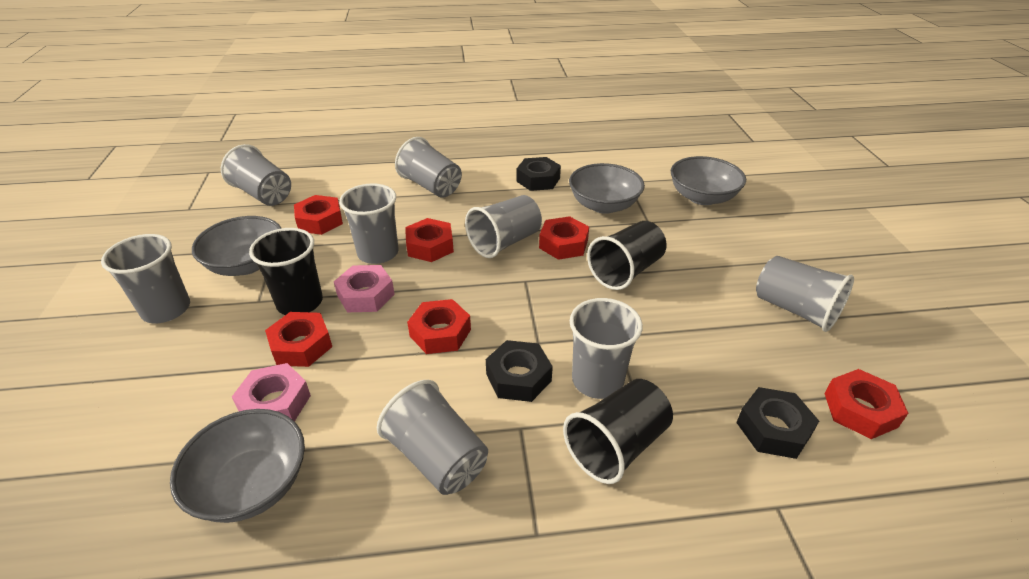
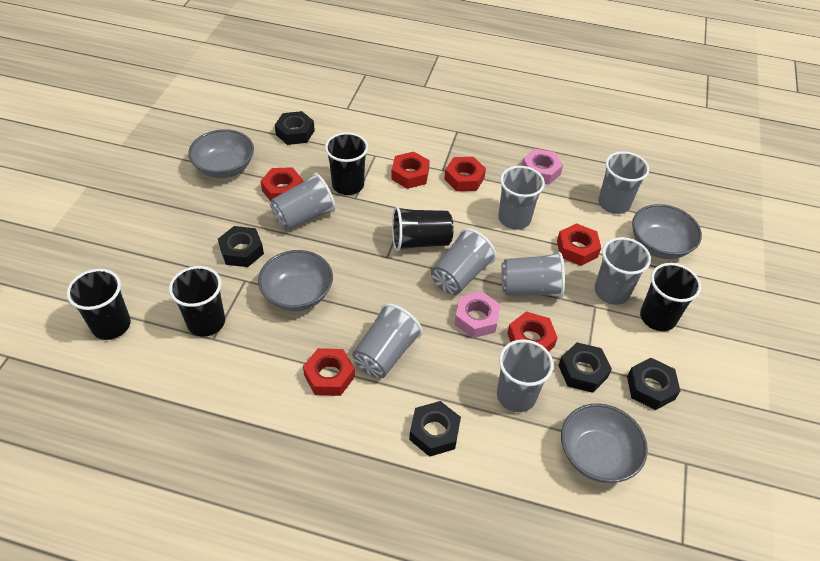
black cup: 3 -> 5
black nut: 3 -> 5

